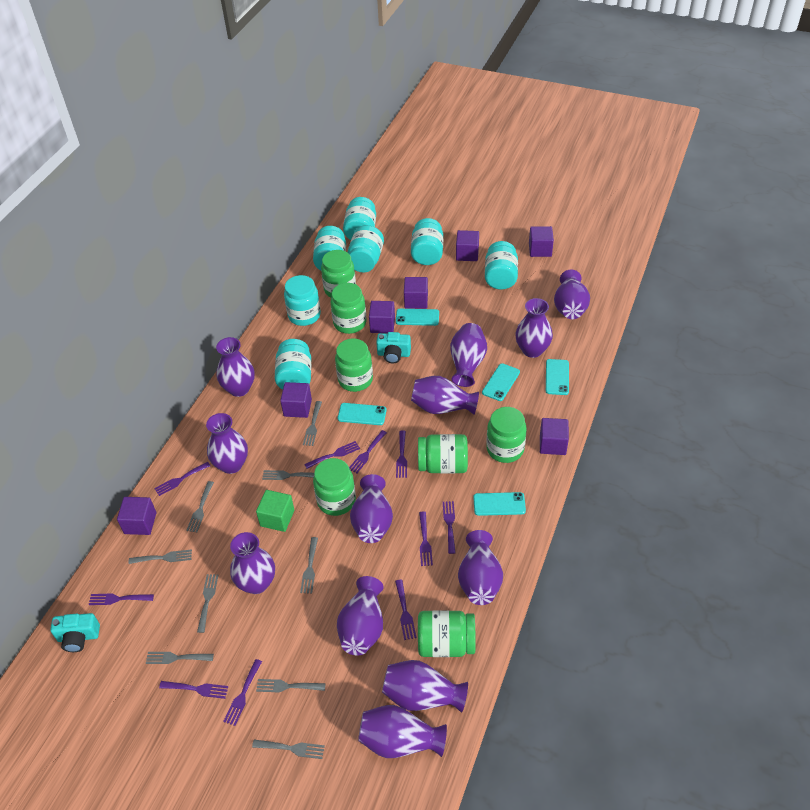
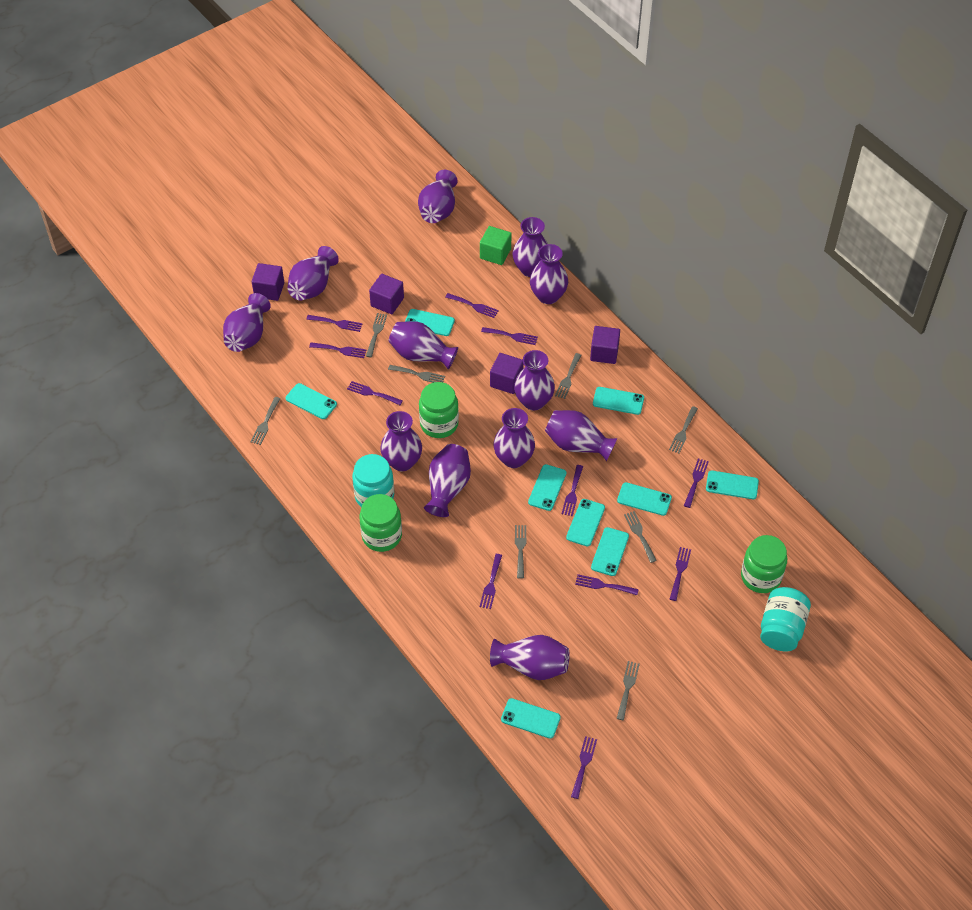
green jar: 7 -> 3
grey fork: 9 -> 8
purple cube: 7 -> 4
purple fork: 10 -> 11
turquoise camera: 2 -> 0
turquoise jar: 7 -> 2
turquoise phone: 5 -> 9

